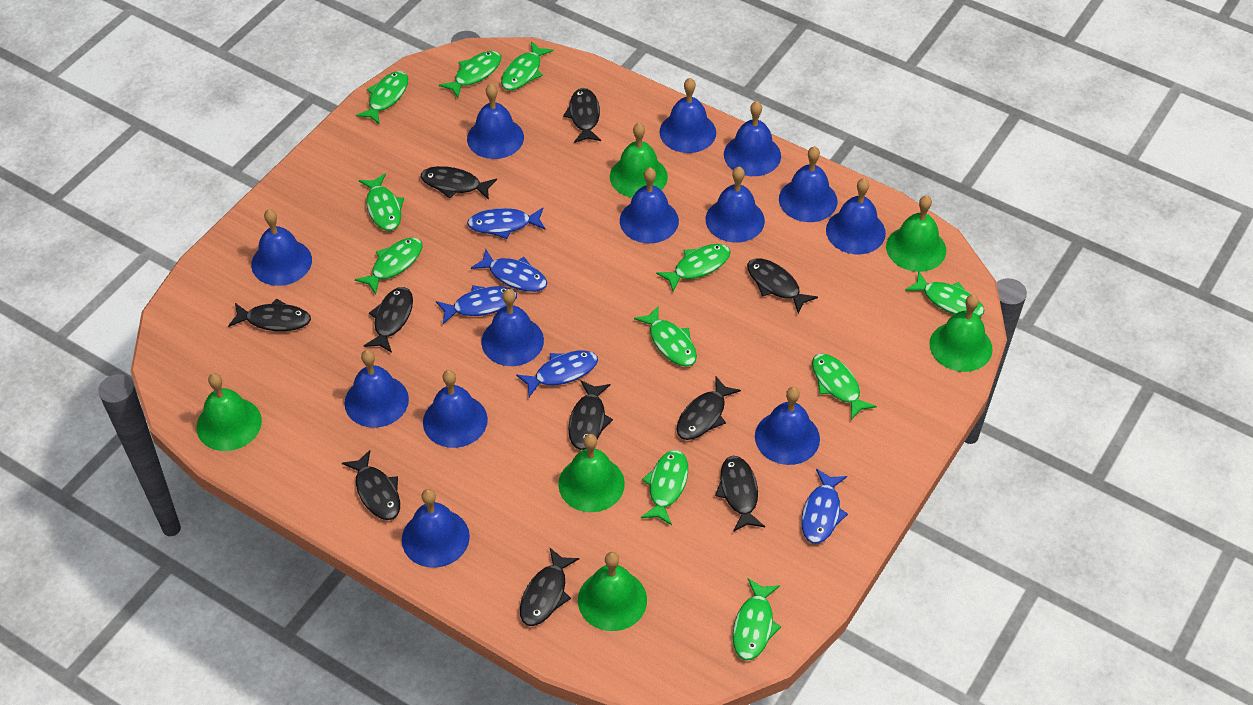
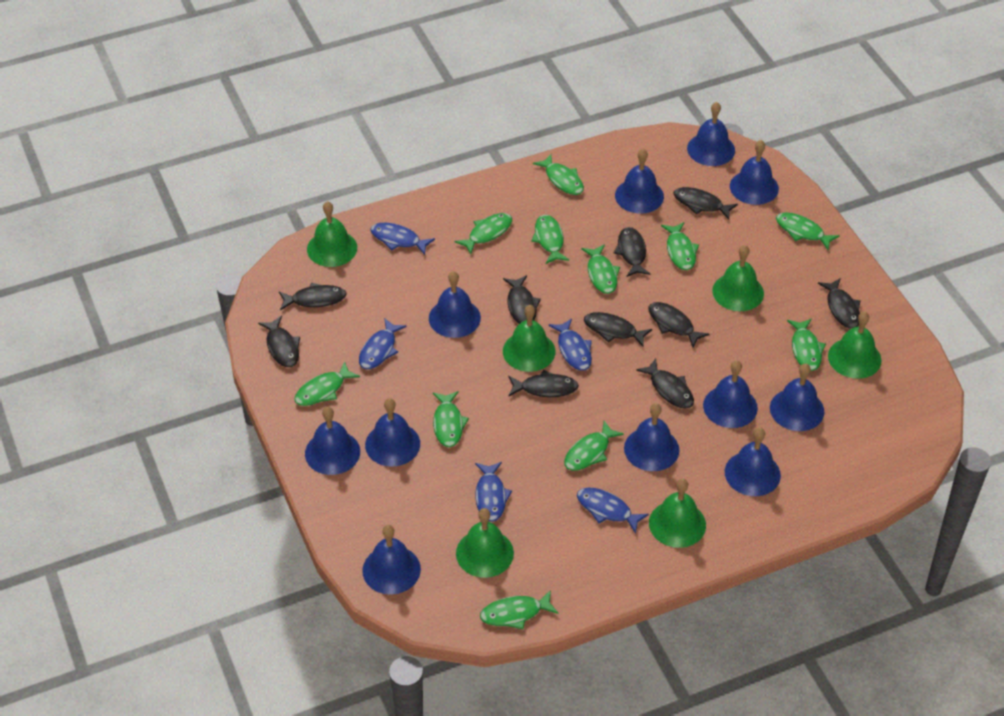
blue bell: 13 -> 11

